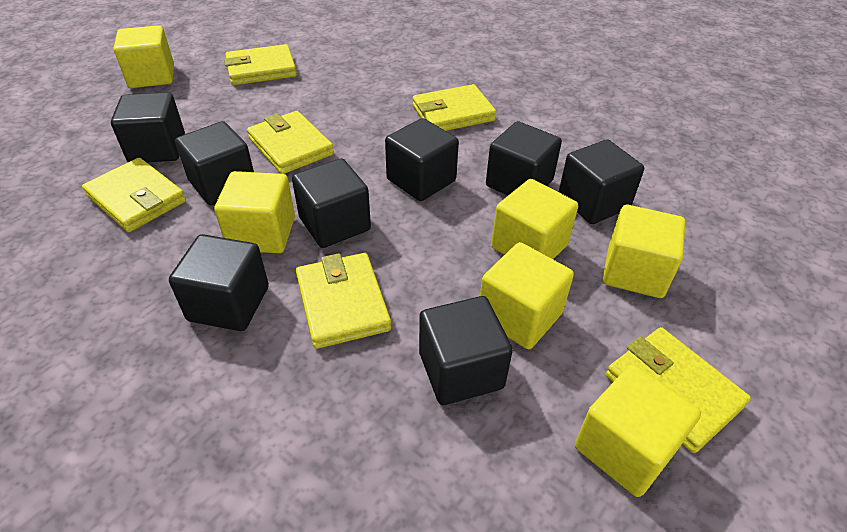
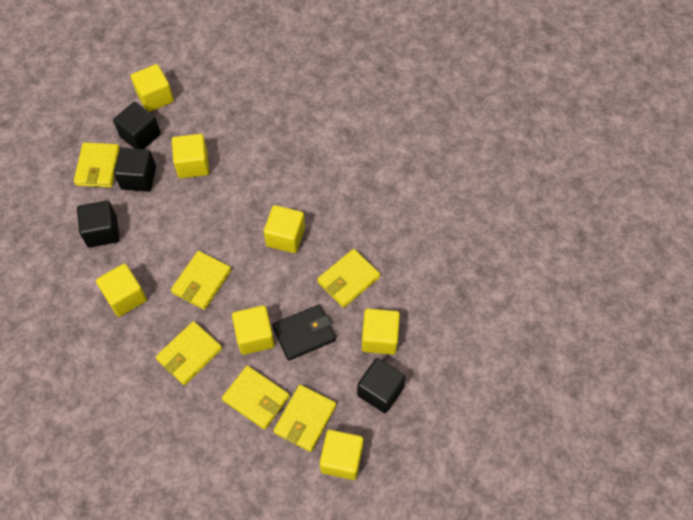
black cube: 8 -> 4
black wallet: 0 -> 1
yellow cube: 6 -> 7

